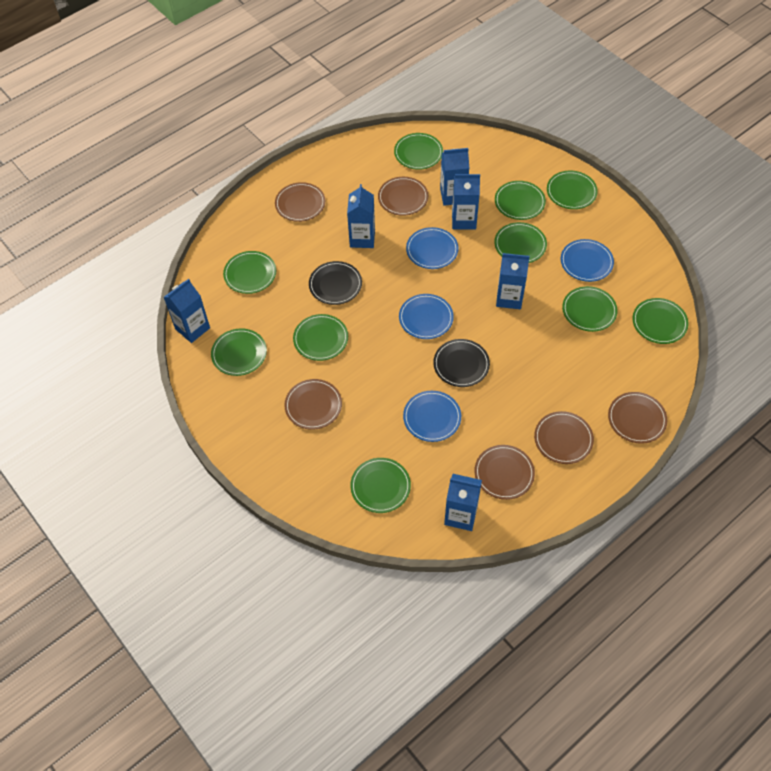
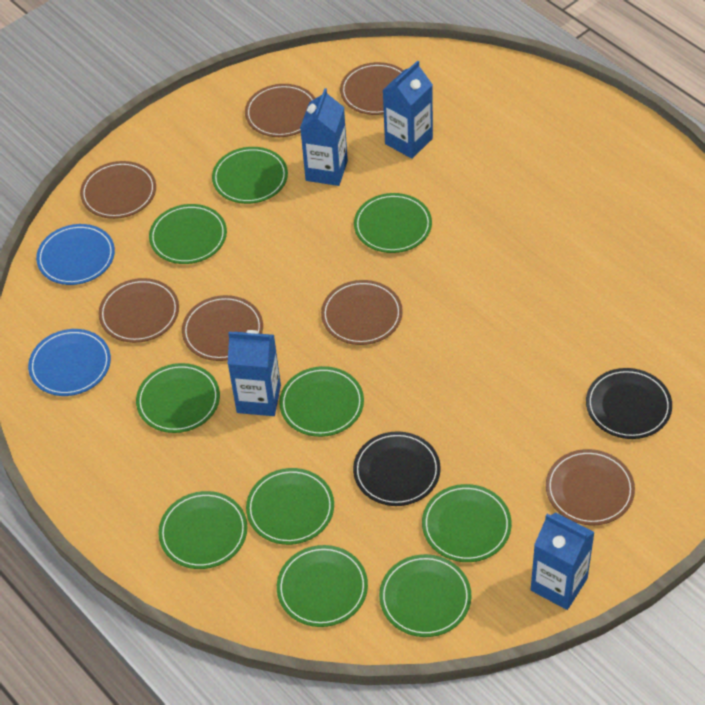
blue carton: 6 -> 4
blue plate: 4 -> 2
brown plate: 6 -> 7

